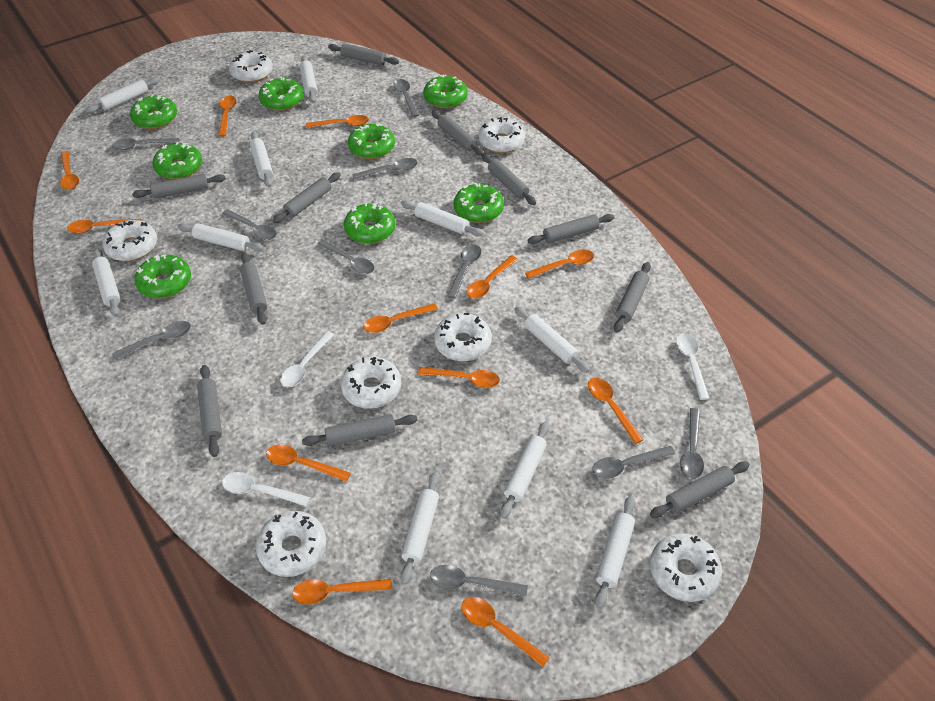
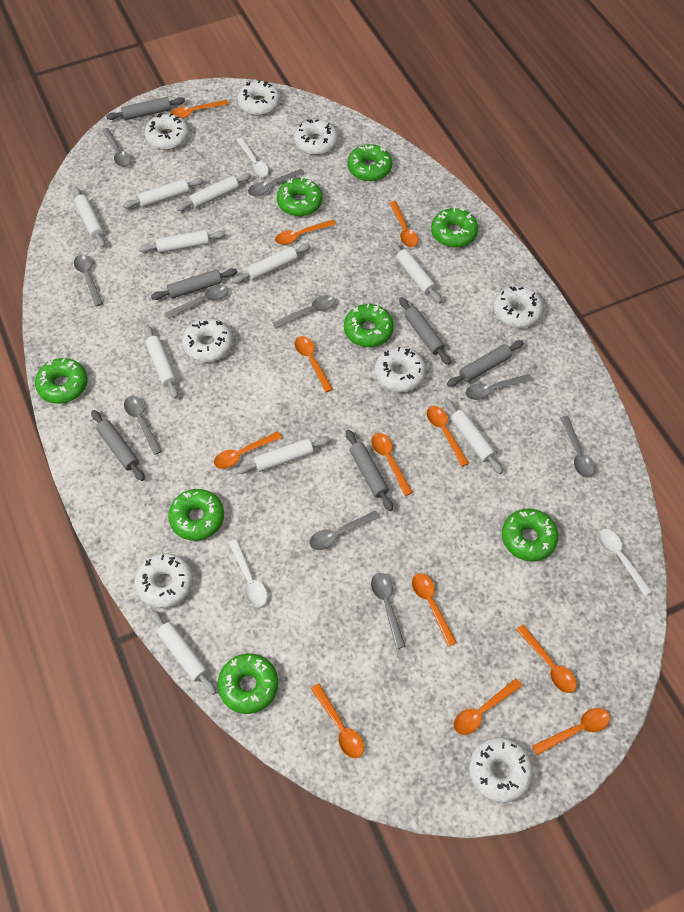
grey rolling pin: 11 -> 6
white donut: 7 -> 8

